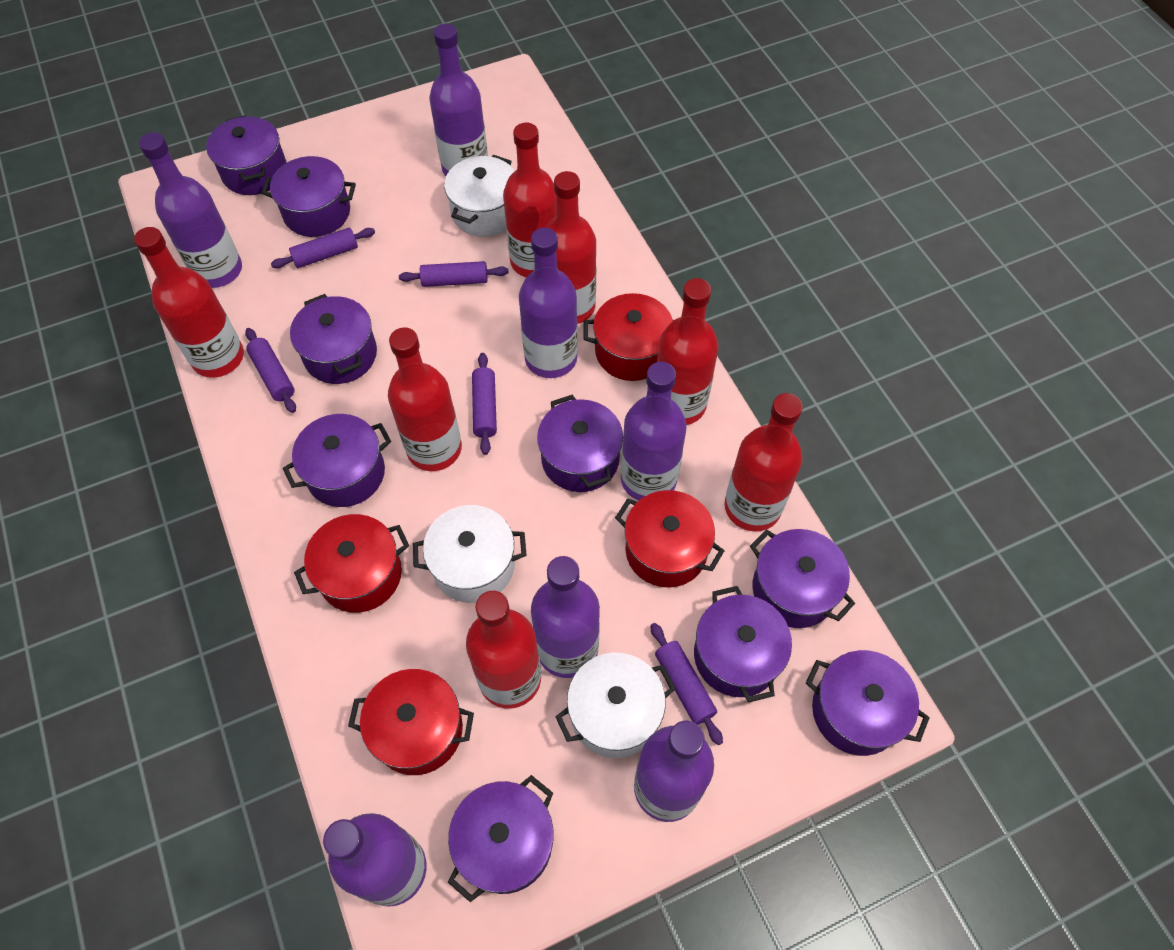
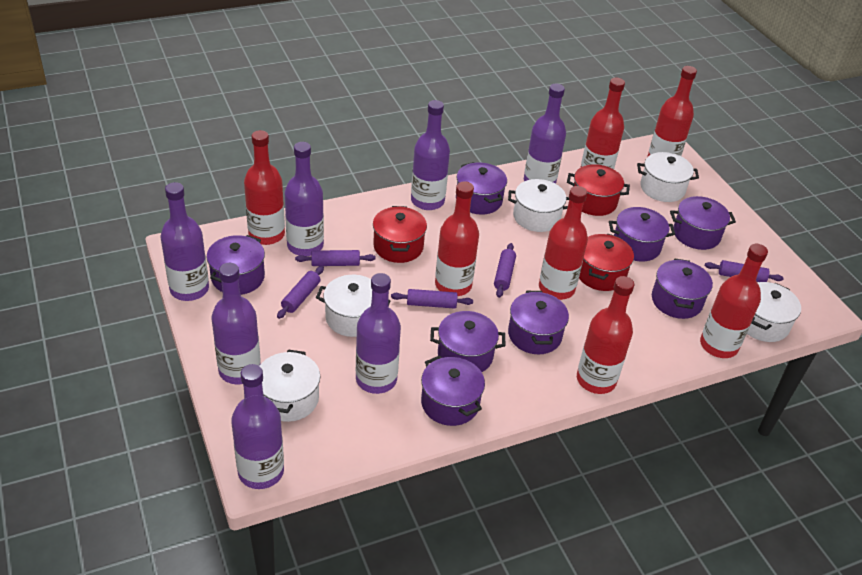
purple pot: 9 -> 8
red pot: 4 -> 3
white pot: 3 -> 5

